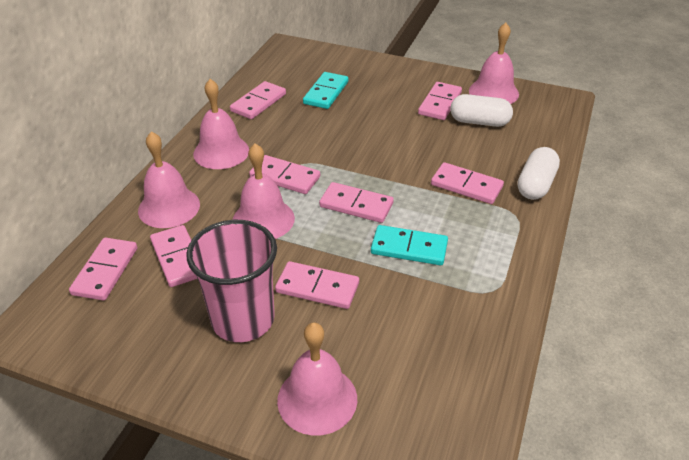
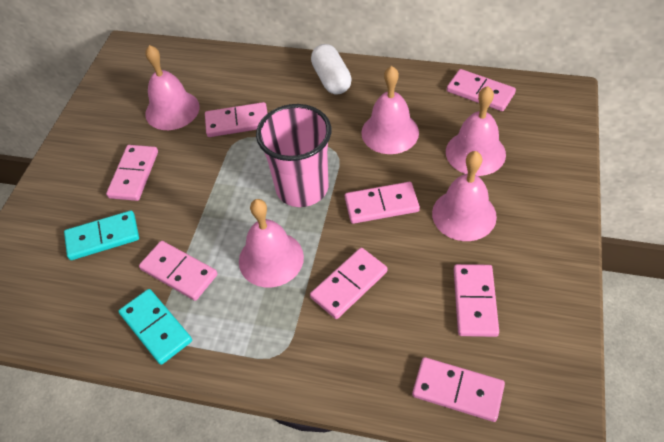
white capsule: 2 -> 1

